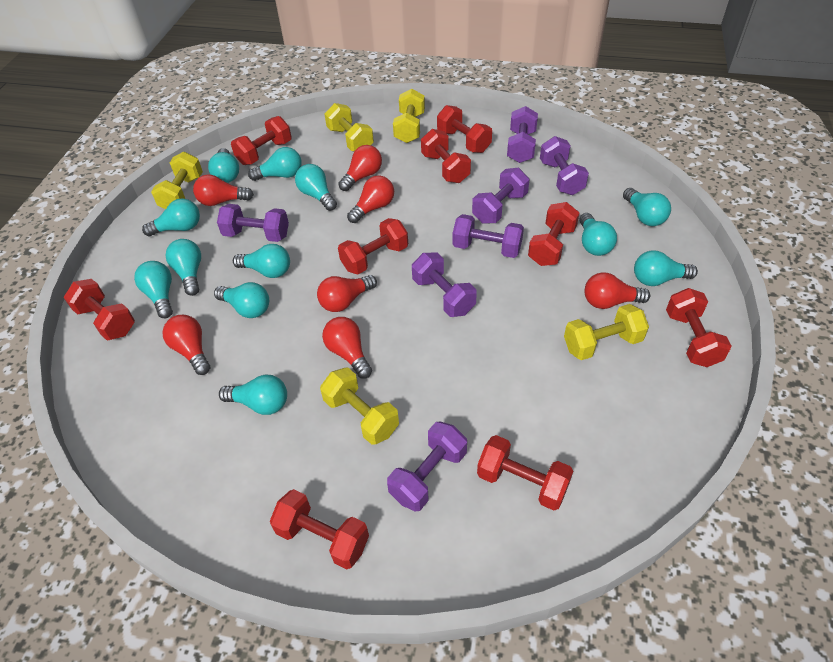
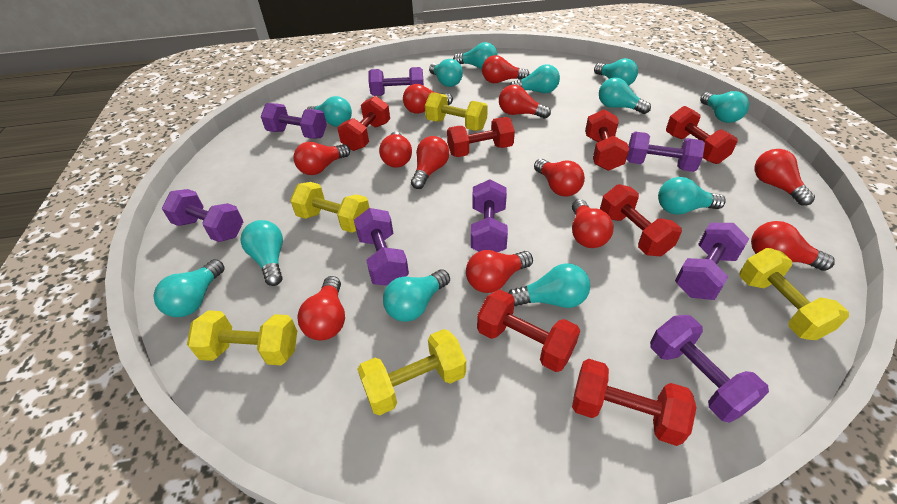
purple dumbbell: 7 -> 8
red dumbbell: 9 -> 7
red light bulb: 7 -> 12

